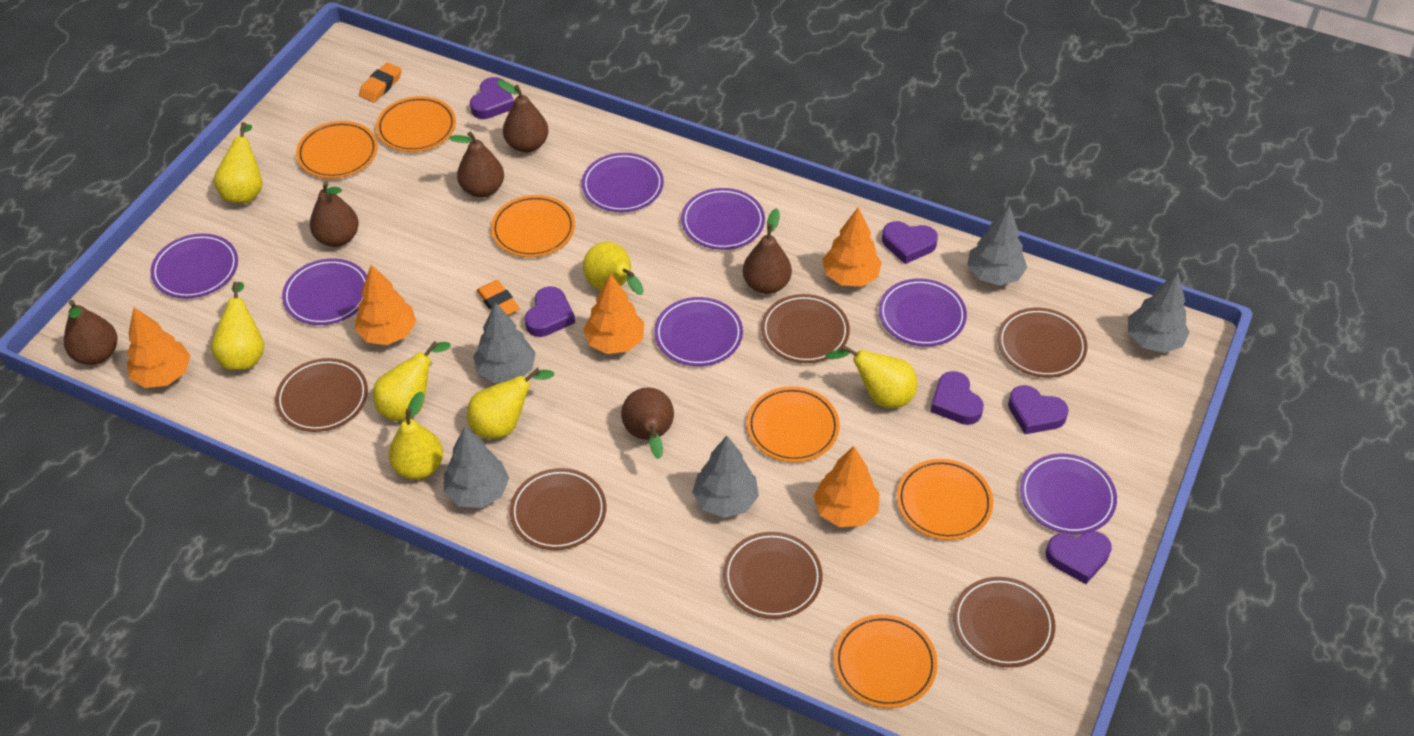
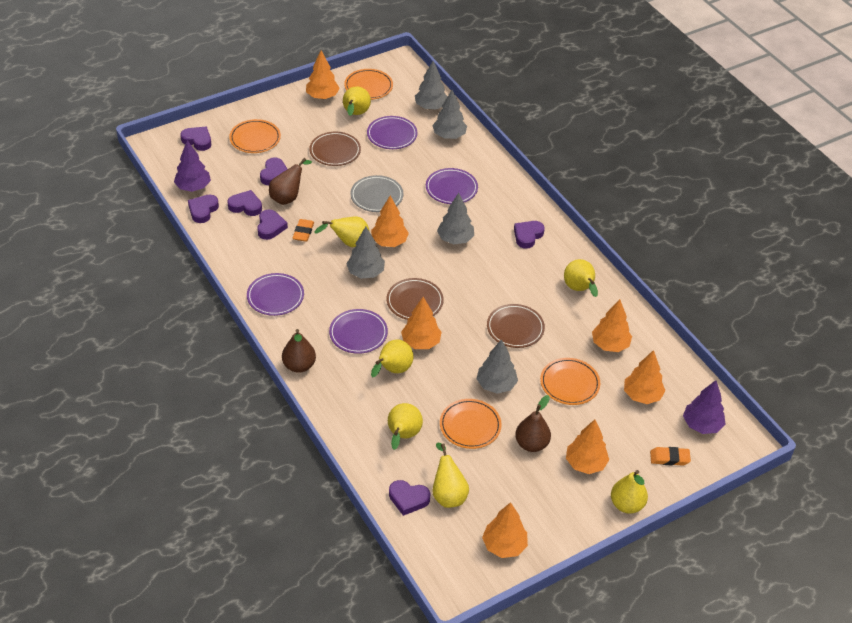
brown pear: 6 -> 3
brown plate: 6 -> 3
grey plate: 0 -> 1
orange plate: 6 -> 4
orange tree: 5 -> 7
purple heart: 6 -> 7
purple plate: 7 -> 4
purple tree: 0 -> 2

